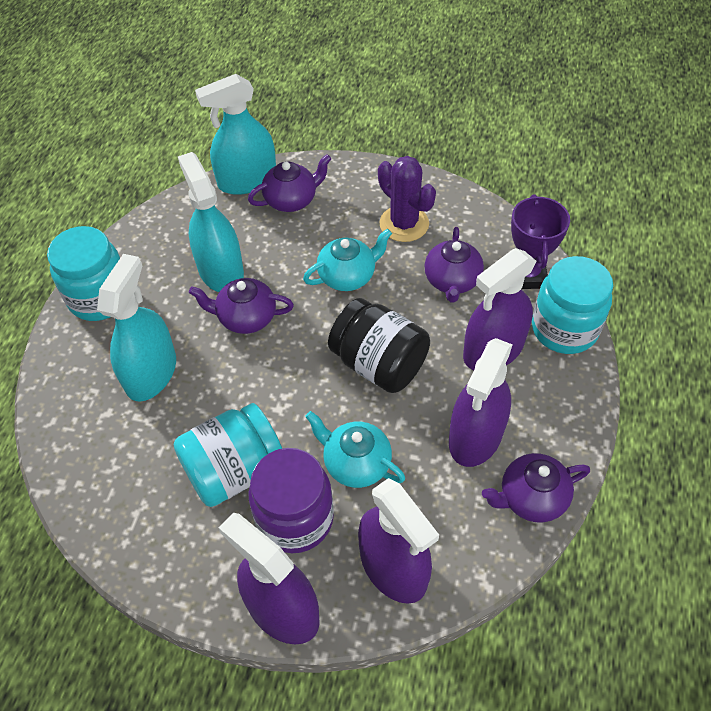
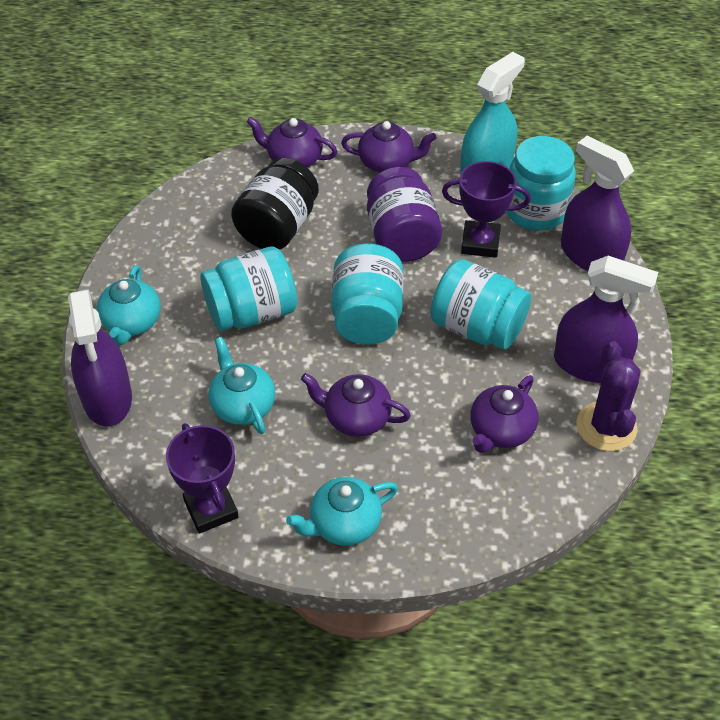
purple spray bottle: 4 -> 3
purple trophy: 1 -> 2
turquoise jar: 3 -> 4
turquoise spray bottle: 3 -> 1
turquoise teapot: 2 -> 3

